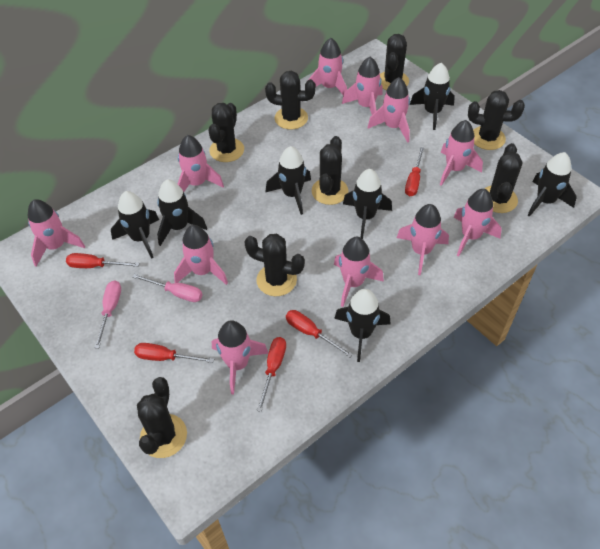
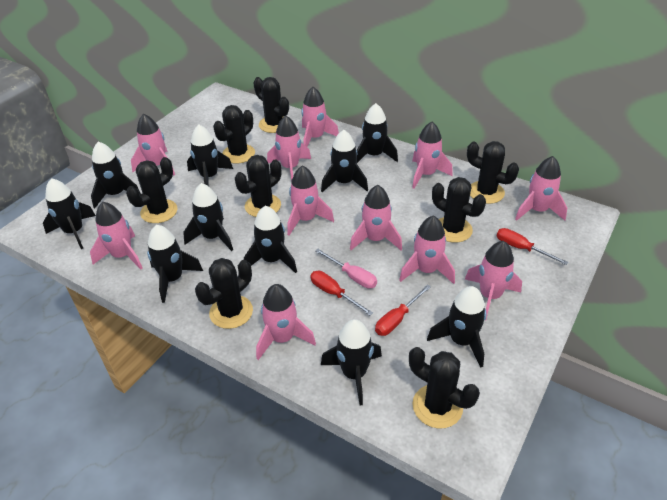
black rocket: 7 -> 10
pink screwdriver: 2 -> 1
red screwdriver: 5 -> 3

